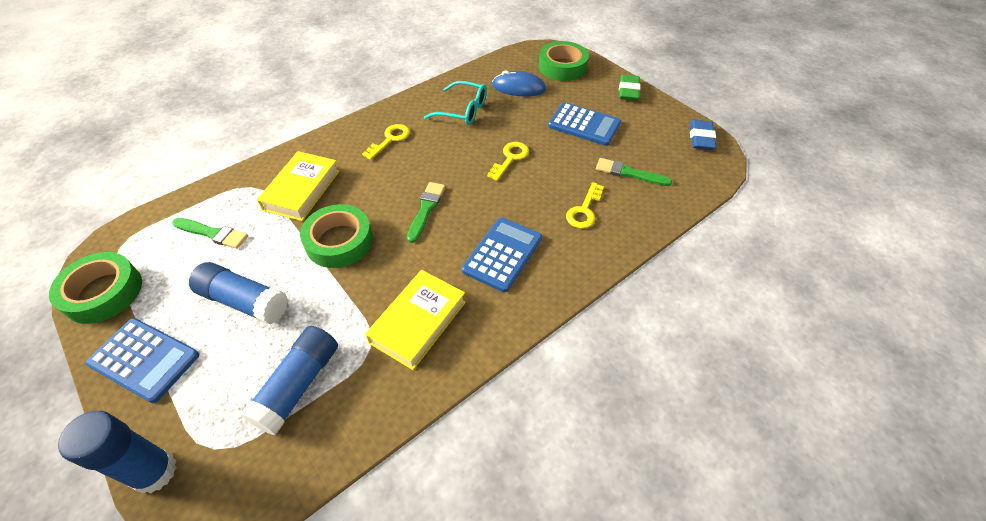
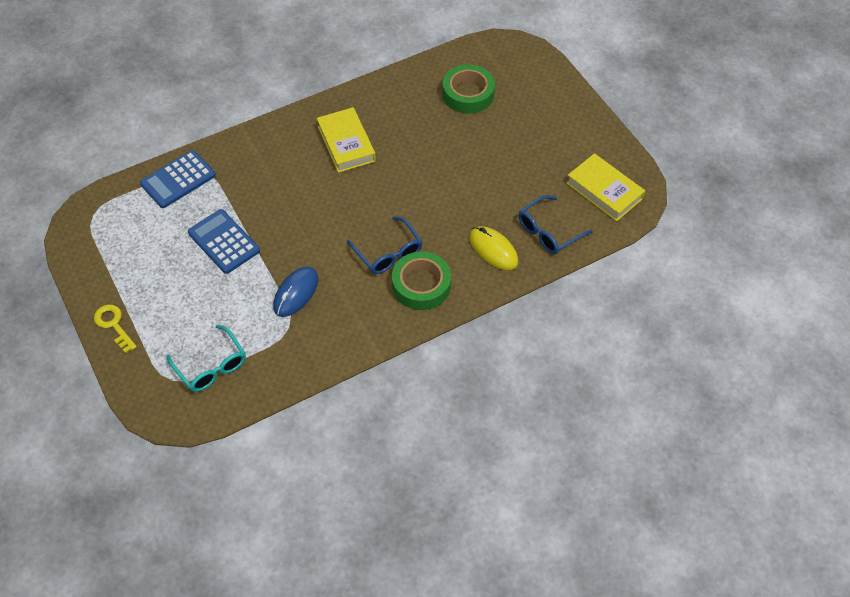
blue calculator: 3 -> 2
blue eraser: 1 -> 0
blue glasses: 0 -> 2
blue glue stick: 3 -> 0
green brush: 3 -> 0
green eraser: 1 -> 0
green tape: 3 -> 2
yellow key: 3 -> 1
yellow mouse: 0 -> 1

